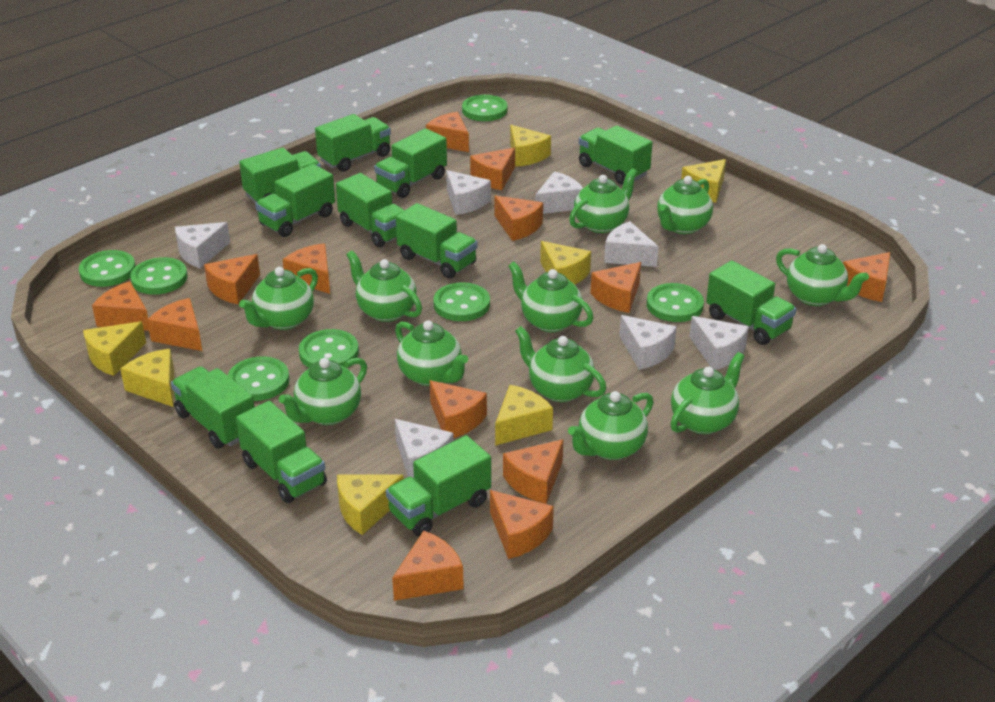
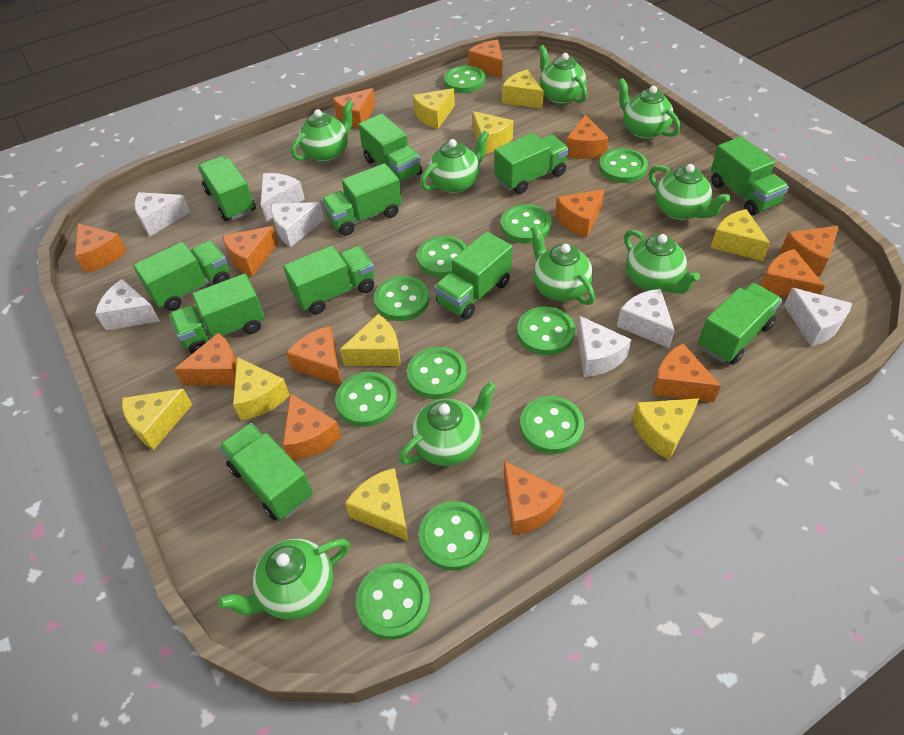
green button: 7 -> 11
green teapot: 11 -> 9
yellow cheese: 7 -> 9

